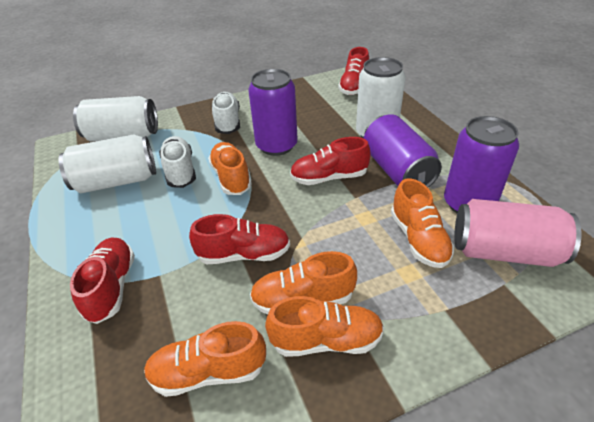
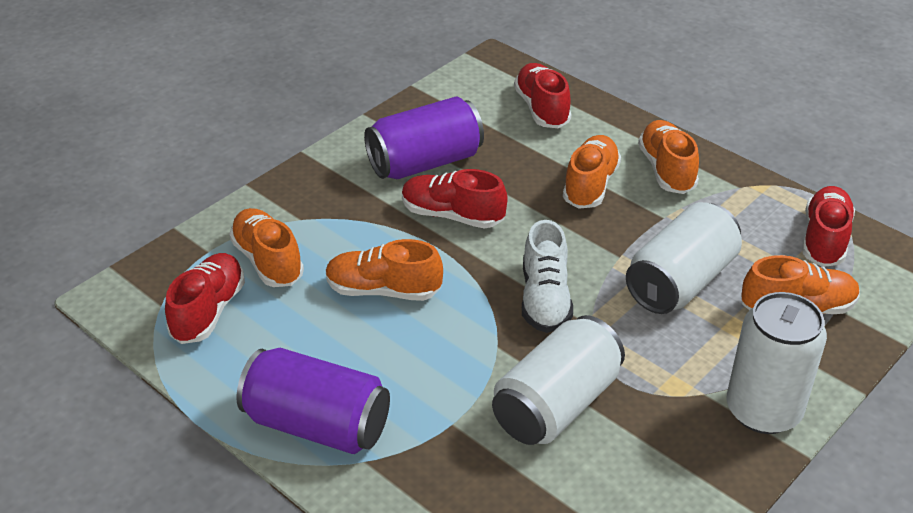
pink can: 1 -> 0
purple can: 3 -> 2
white shoe: 2 -> 1

